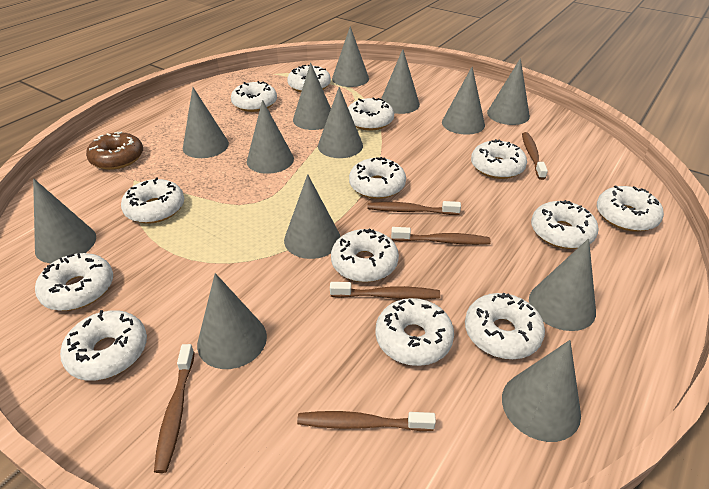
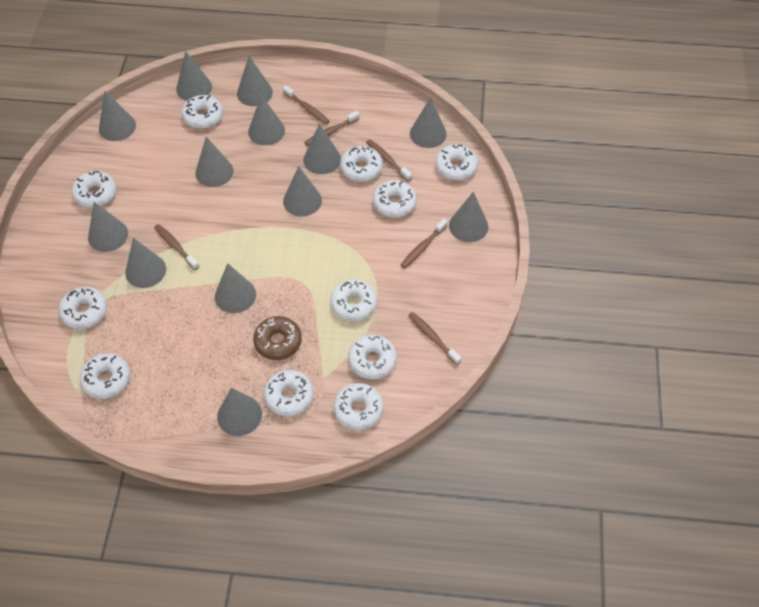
white donut: 13 -> 11

